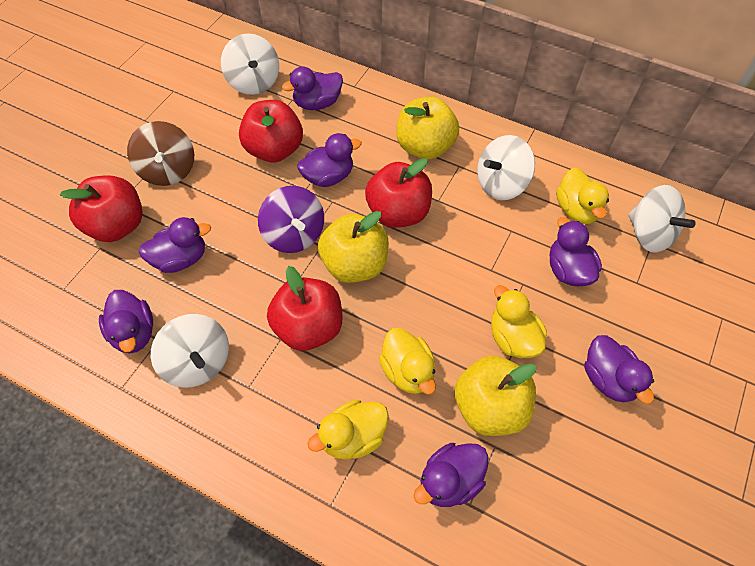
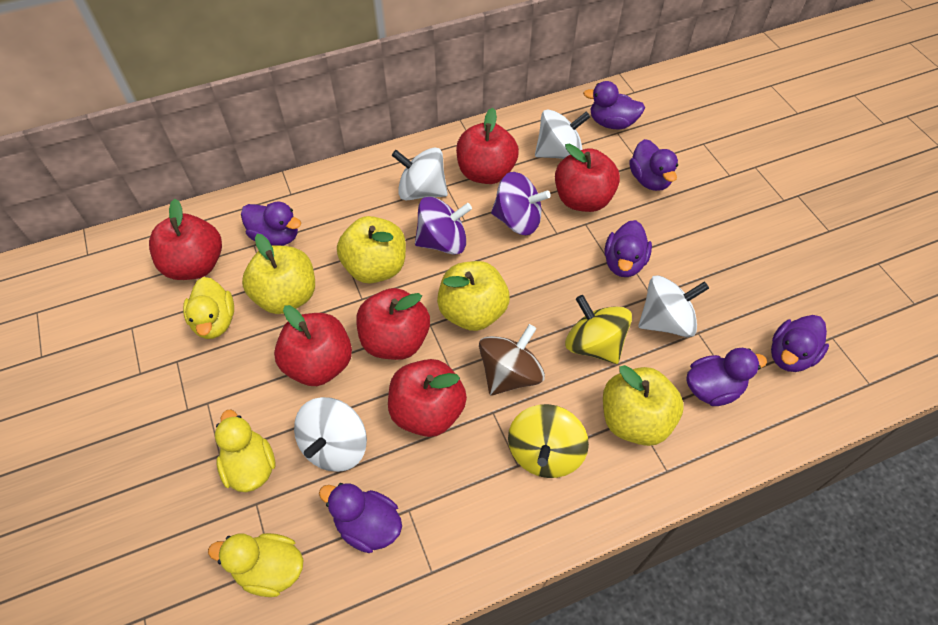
purple spinning top: 1 -> 2
red apple: 4 -> 6
yellow apple: 3 -> 4
yellow duck: 4 -> 3
yellow spinning top: 0 -> 2

